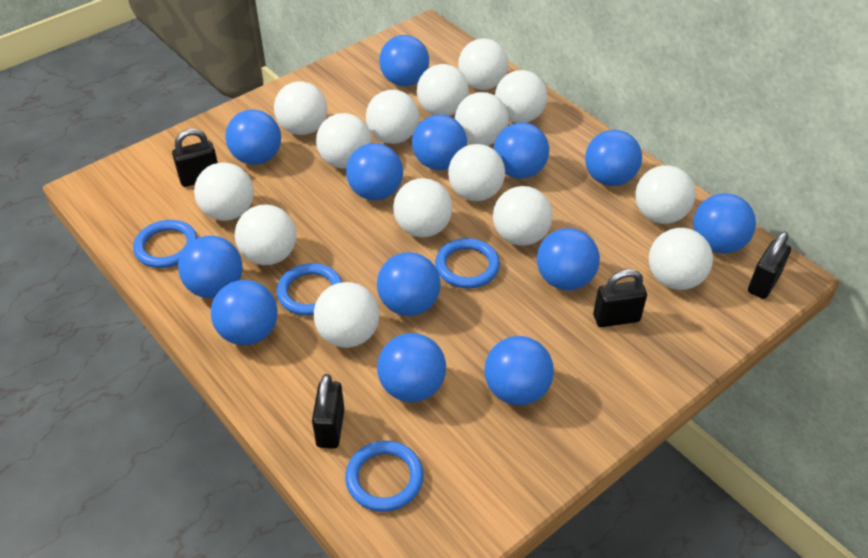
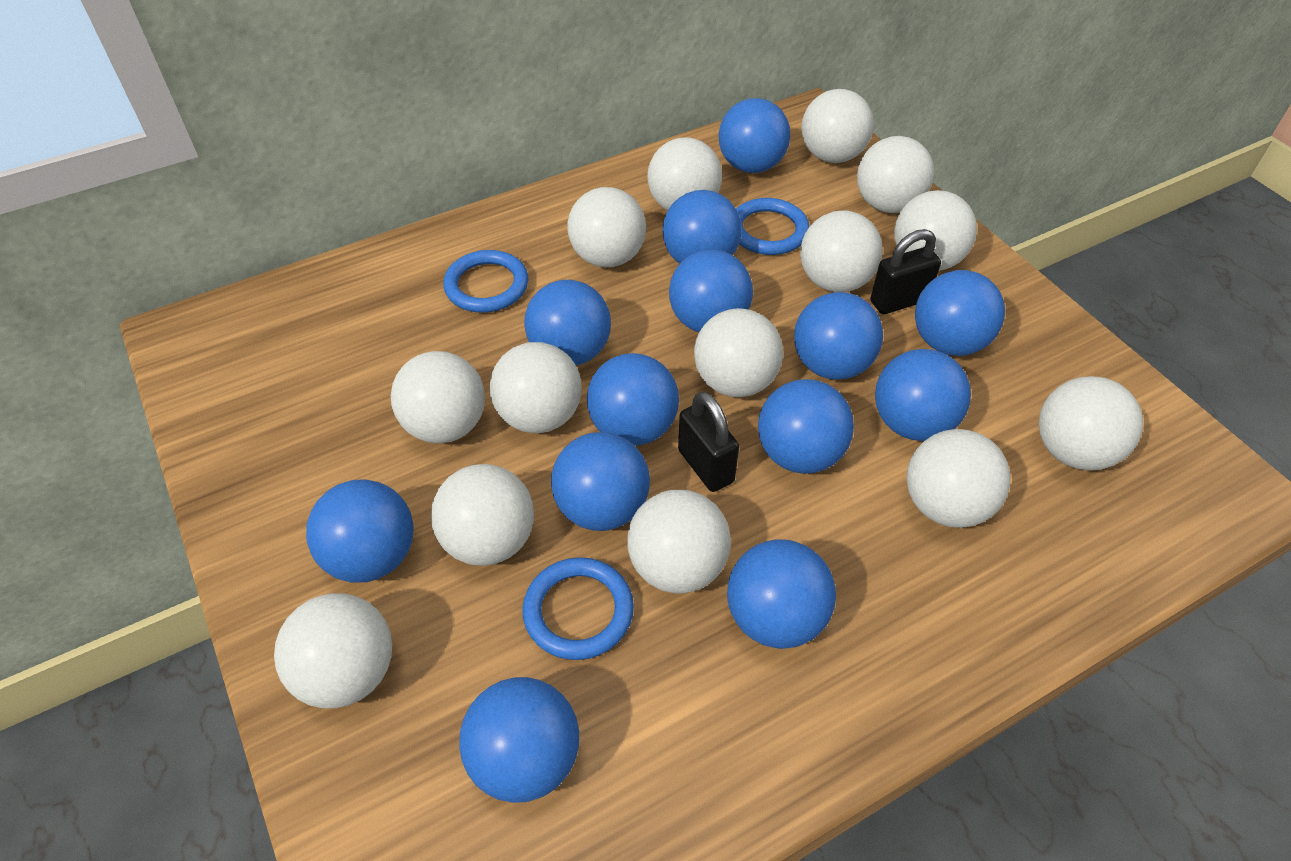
black padlock: 4 -> 2
blue ring: 4 -> 3
white ball: 15 -> 14

